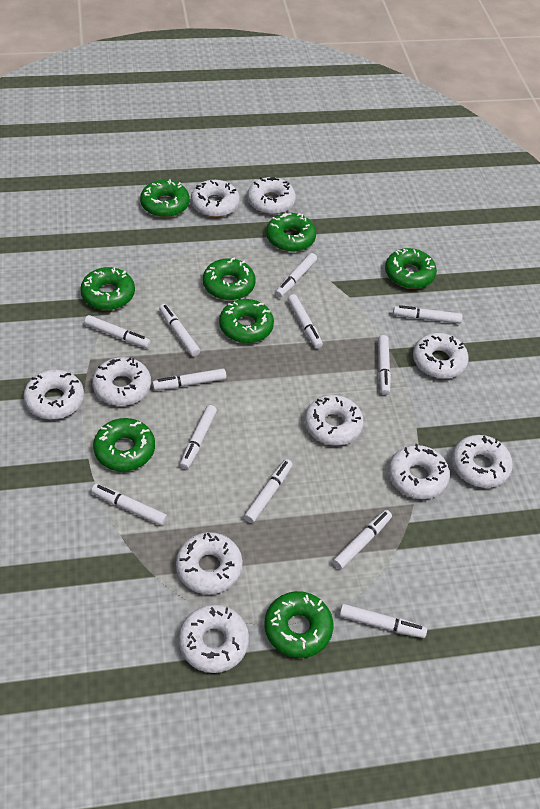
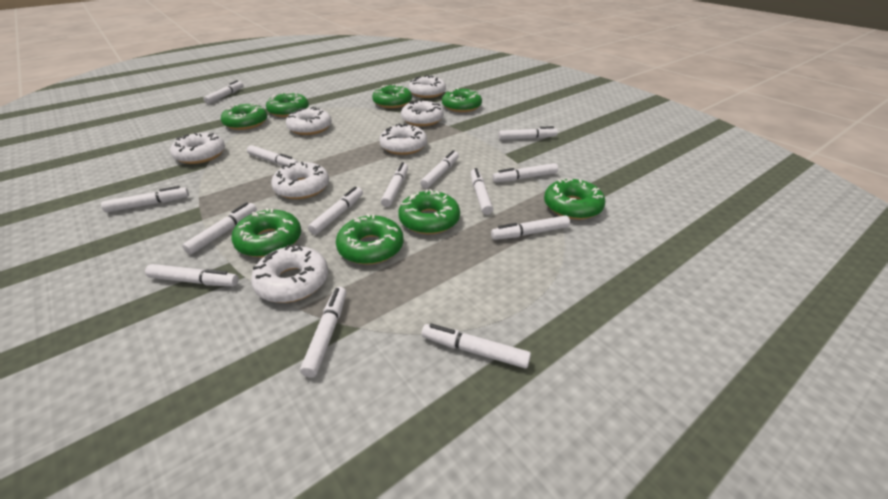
white donut: 10 -> 7
white marker: 12 -> 14

